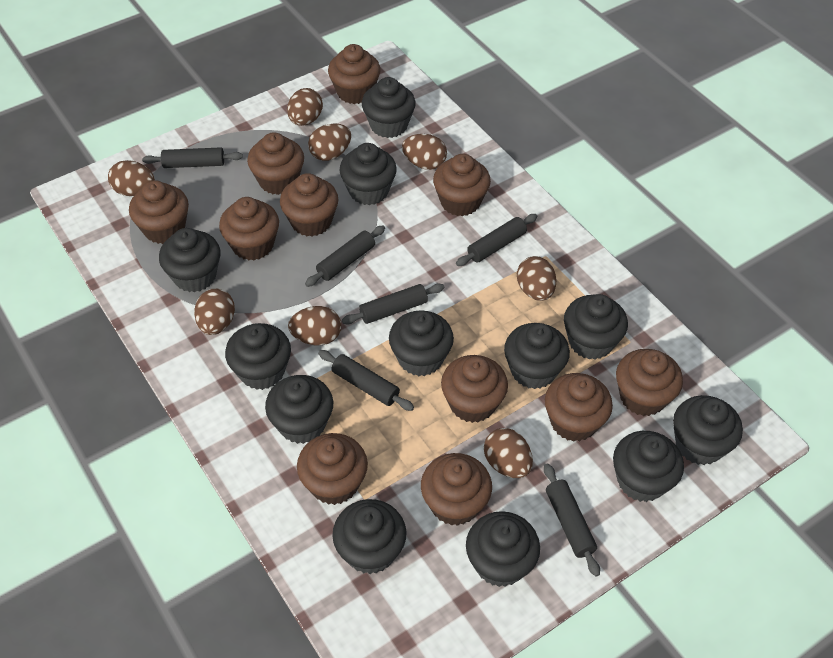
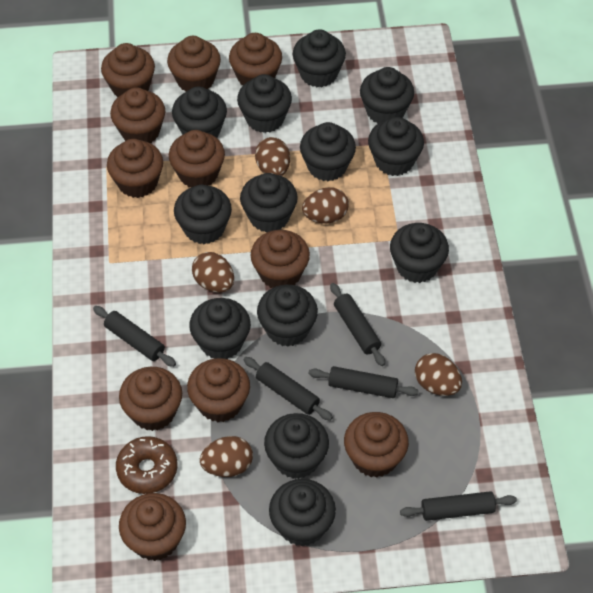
black cupcake: 12 -> 13
black rolling pin: 6 -> 5
brown donut: 0 -> 1
brown egg: 8 -> 5

